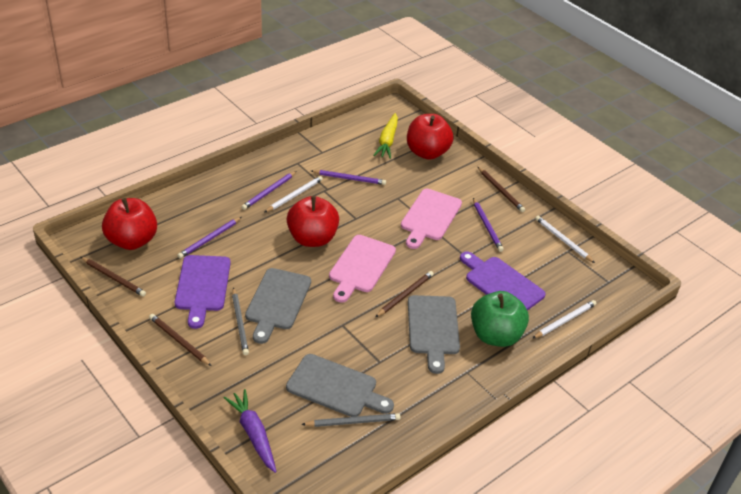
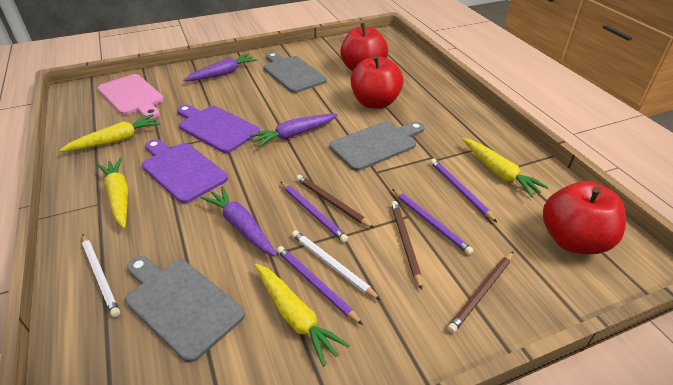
brown pencil: 4 -> 3
green apple: 1 -> 0
grey pencil: 2 -> 0
pink cutting board: 2 -> 1
purple carrot: 1 -> 3
white pencil: 3 -> 2
yellow carrot: 1 -> 4

